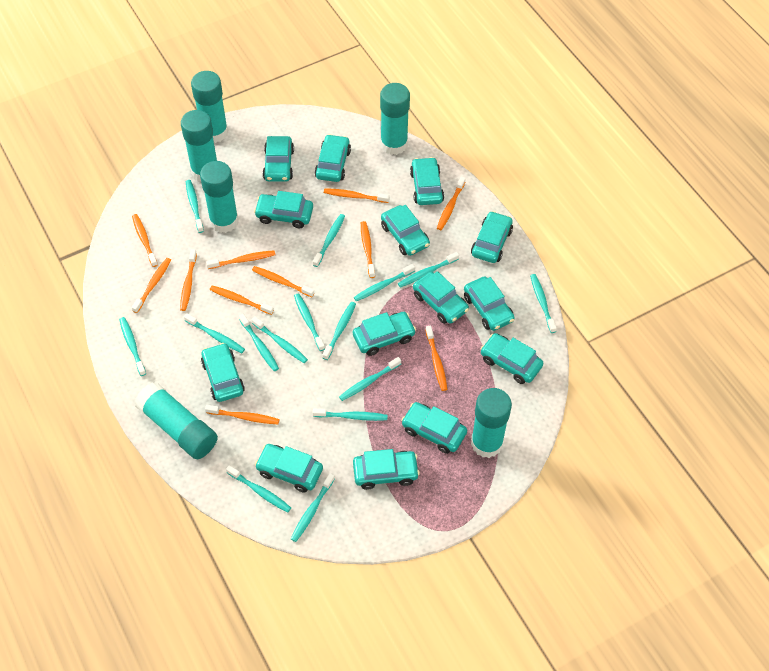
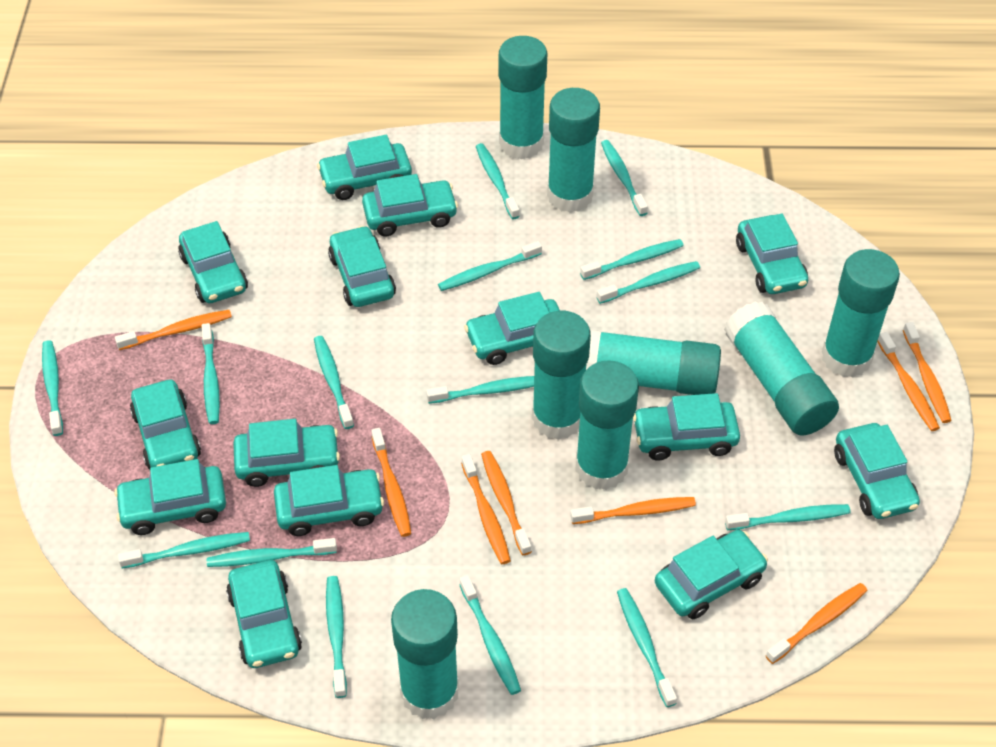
orange toothbrush: 11 -> 8
turquoise glue stick: 6 -> 8

